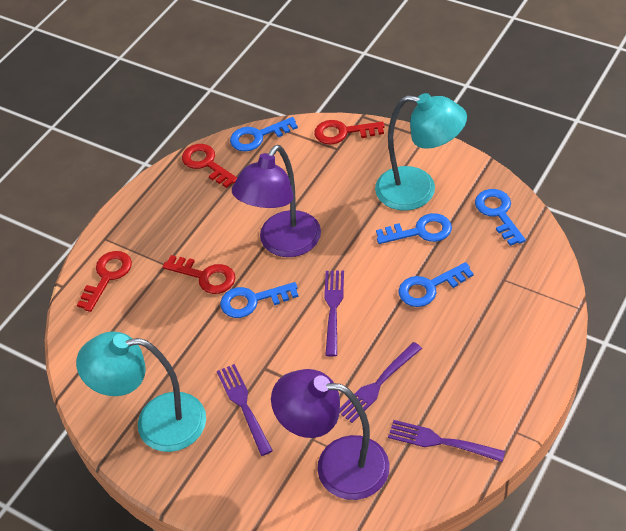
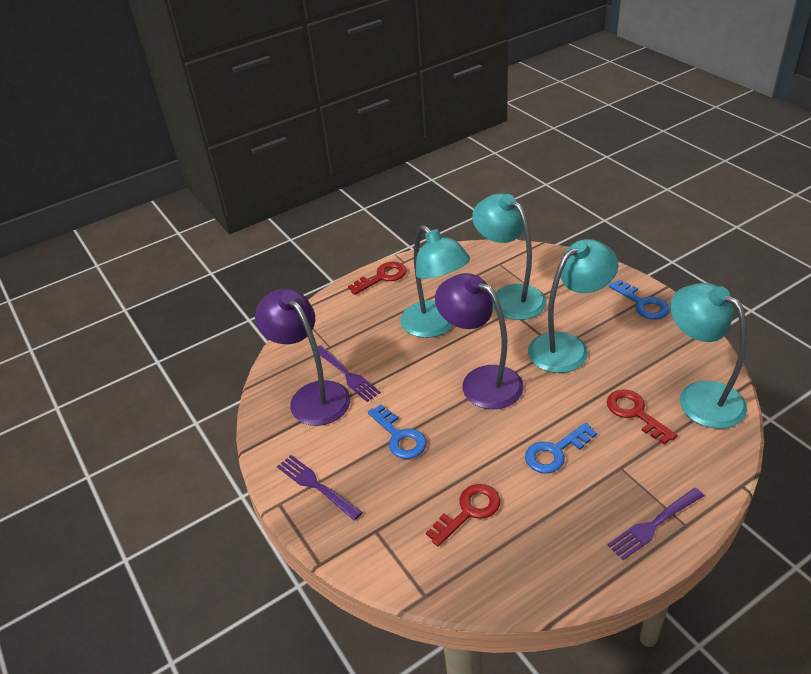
blue key: 5 -> 3
purple fork: 4 -> 3
red key: 4 -> 3
turquoise lamp: 2 -> 4

